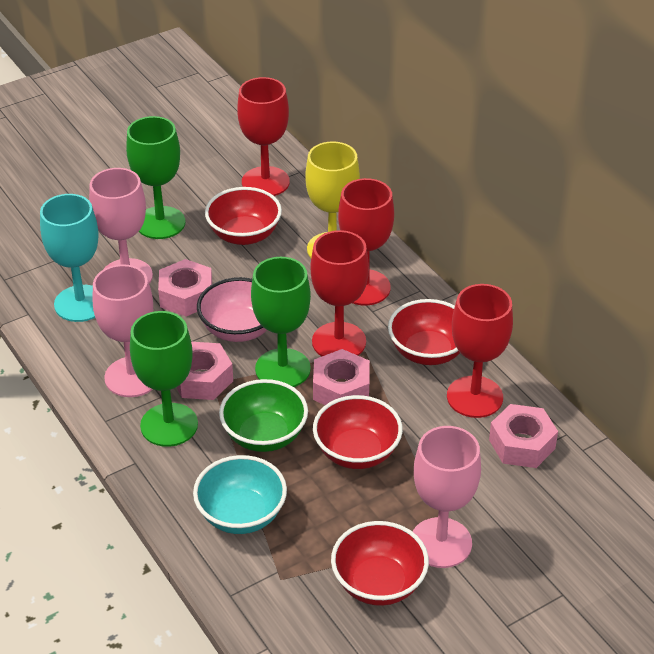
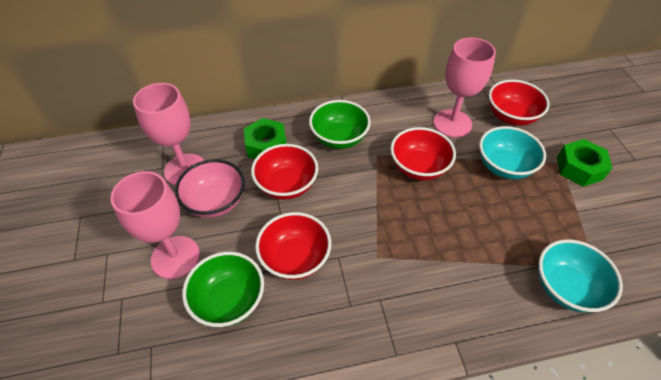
green bowl: 1 -> 2
green goblet: 3 -> 0
green nut: 0 -> 2
pink nut: 4 -> 0
red goblet: 4 -> 0
turquoise bowl: 1 -> 2
turquoise goblet: 1 -> 0
yellow goblet: 1 -> 0

